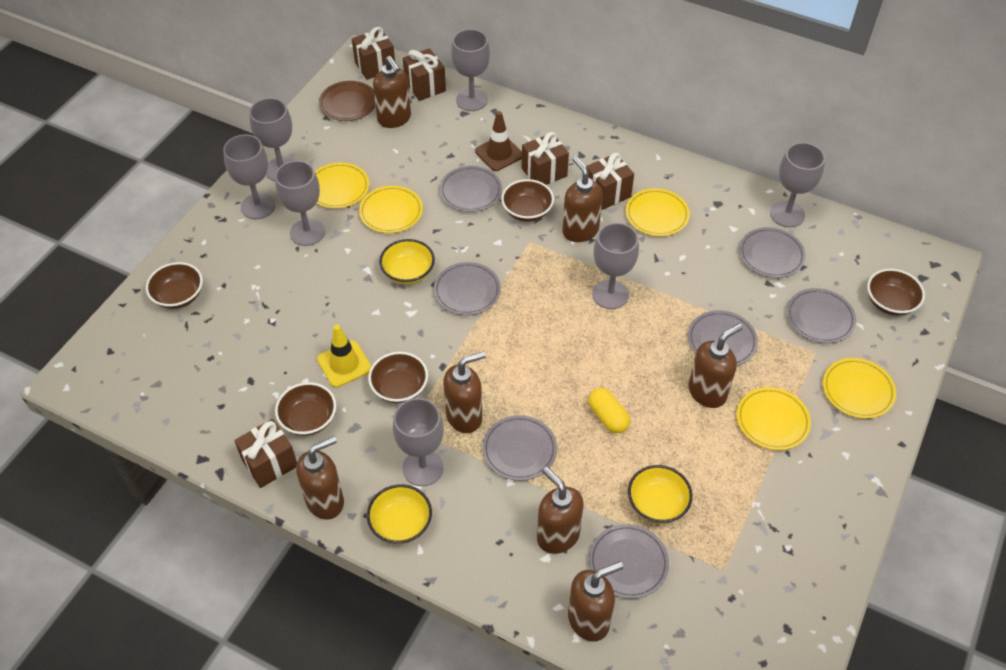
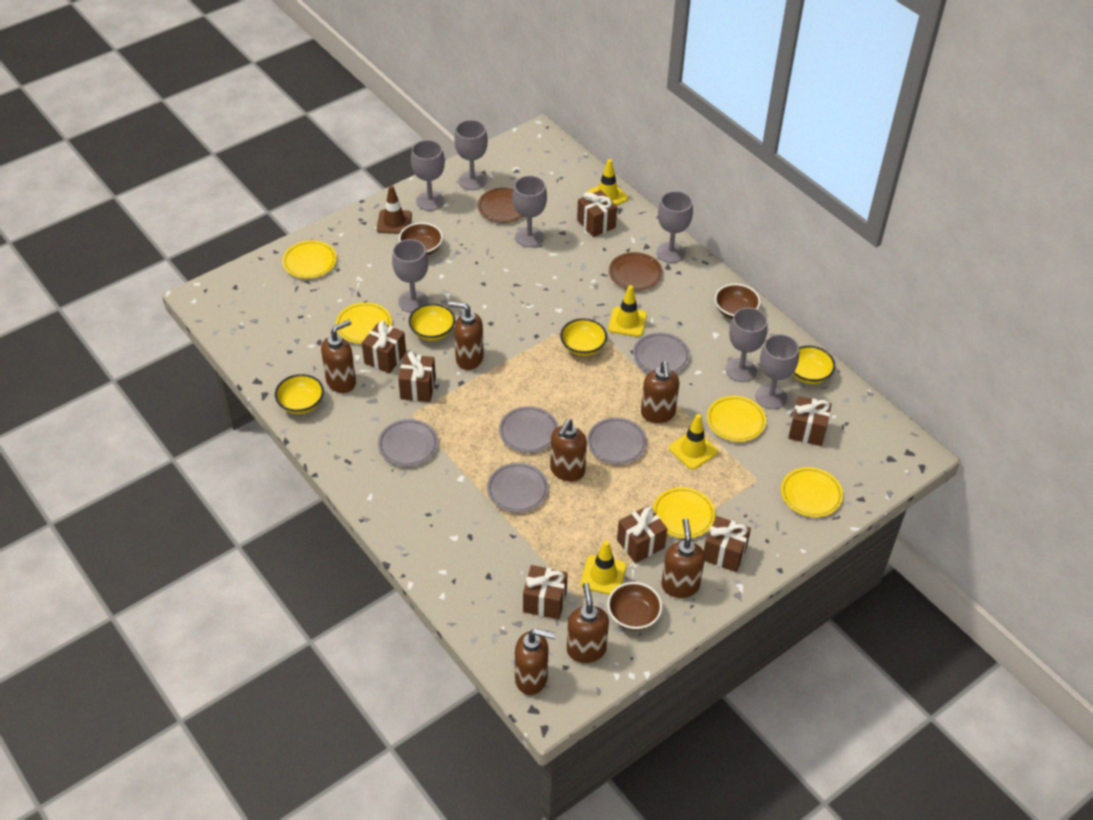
brown bowl: 5 -> 3
brown gift: 5 -> 7
brown plate: 1 -> 2
grey plate: 7 -> 5
yellow bowl: 3 -> 4
yellow capsule: 1 -> 0
yellow traffic cone: 1 -> 4

